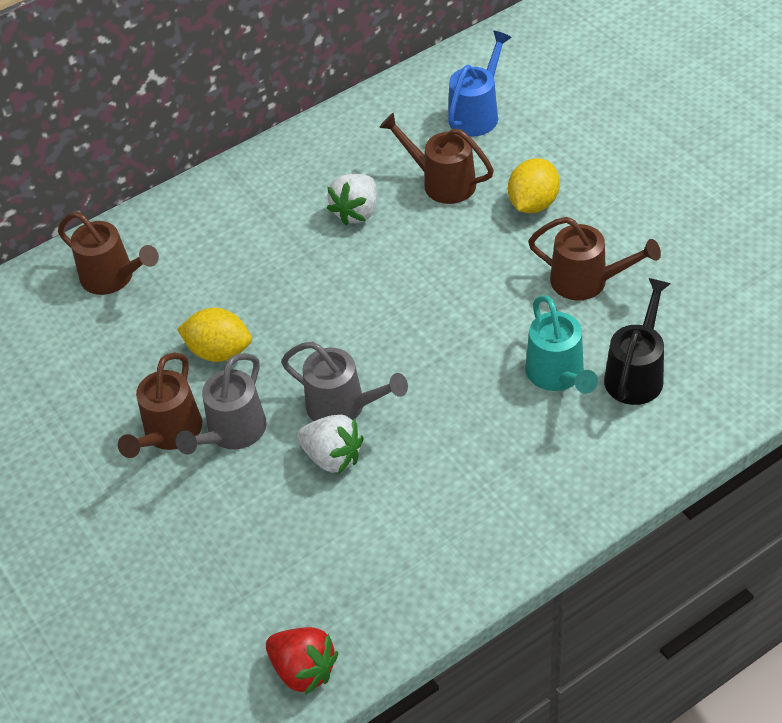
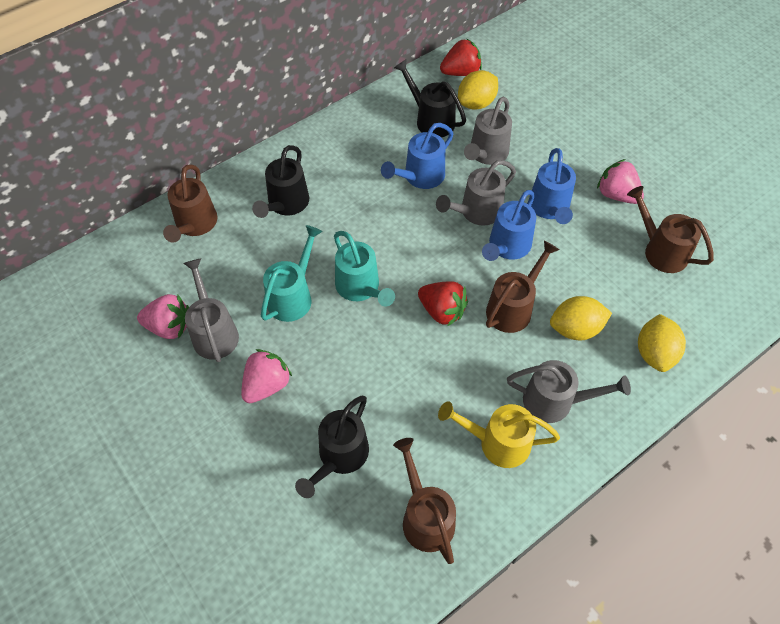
black watering can: 1 -> 3
blue watering can: 1 -> 3
grey watering can: 2 -> 4
pink strawberry: 0 -> 3
red strawberry: 1 -> 2
turquoise watering can: 1 -> 2
white strawberry: 2 -> 0
yellow lemon: 2 -> 3
yellow watering can: 0 -> 1

